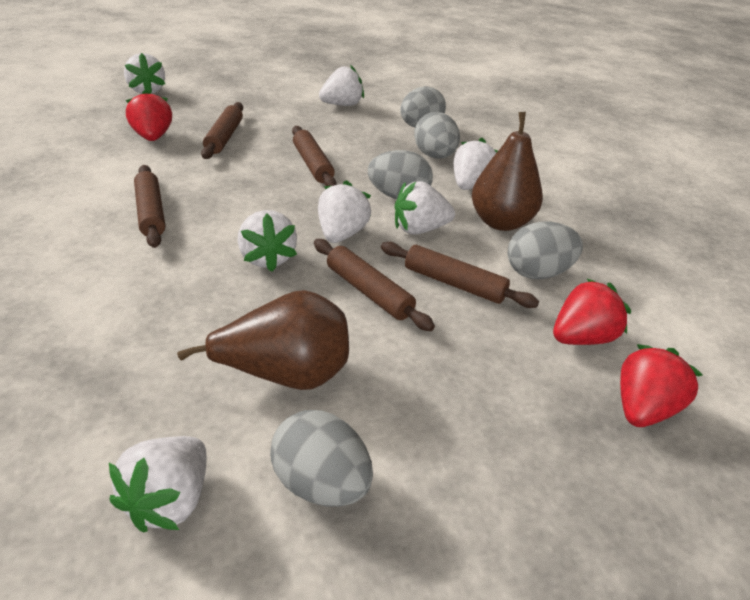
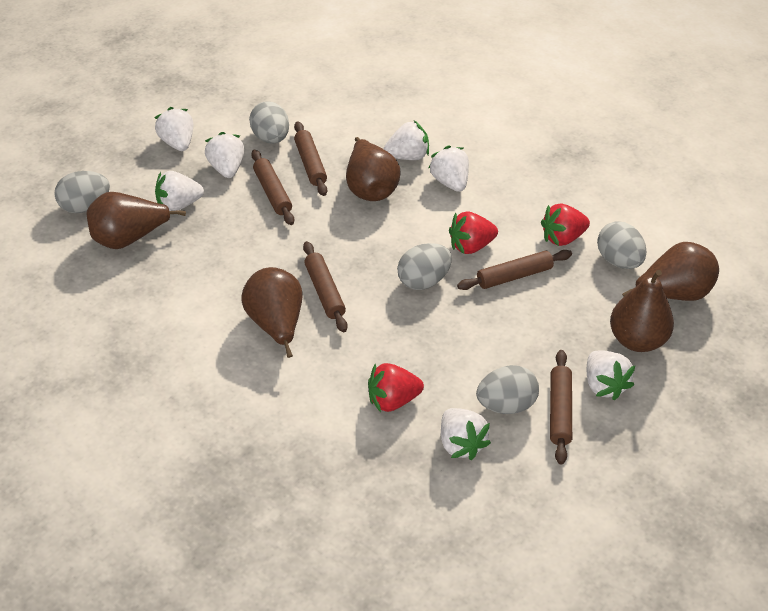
brown pear: 2 -> 5

